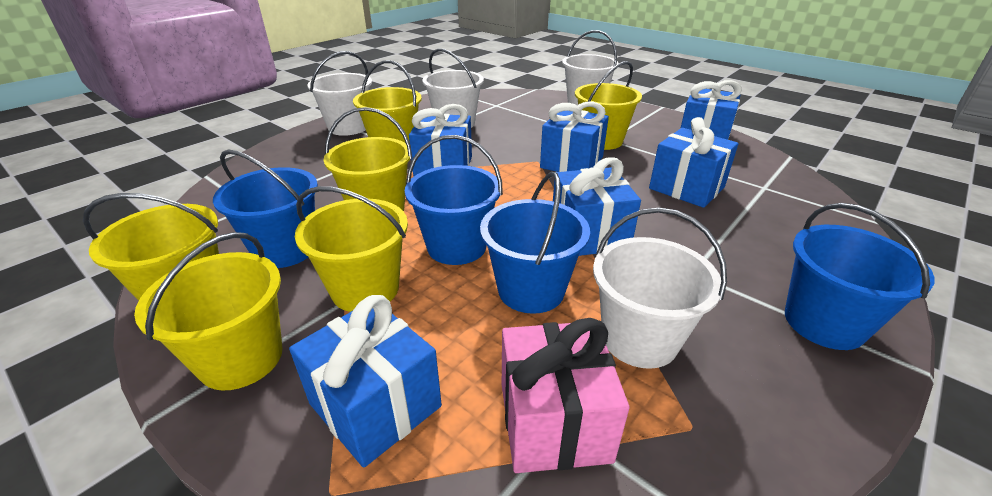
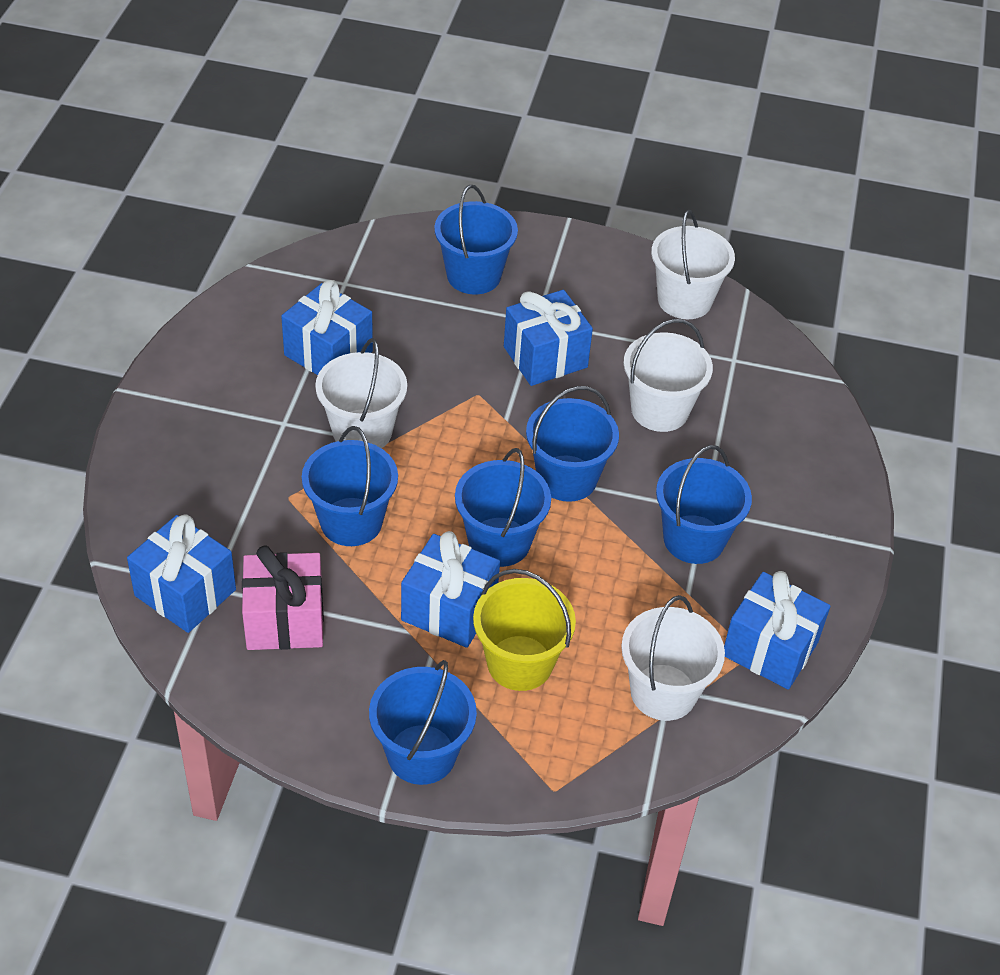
blue bucket: 4 -> 6
blue gift: 6 -> 5
yellow bucket: 6 -> 1

